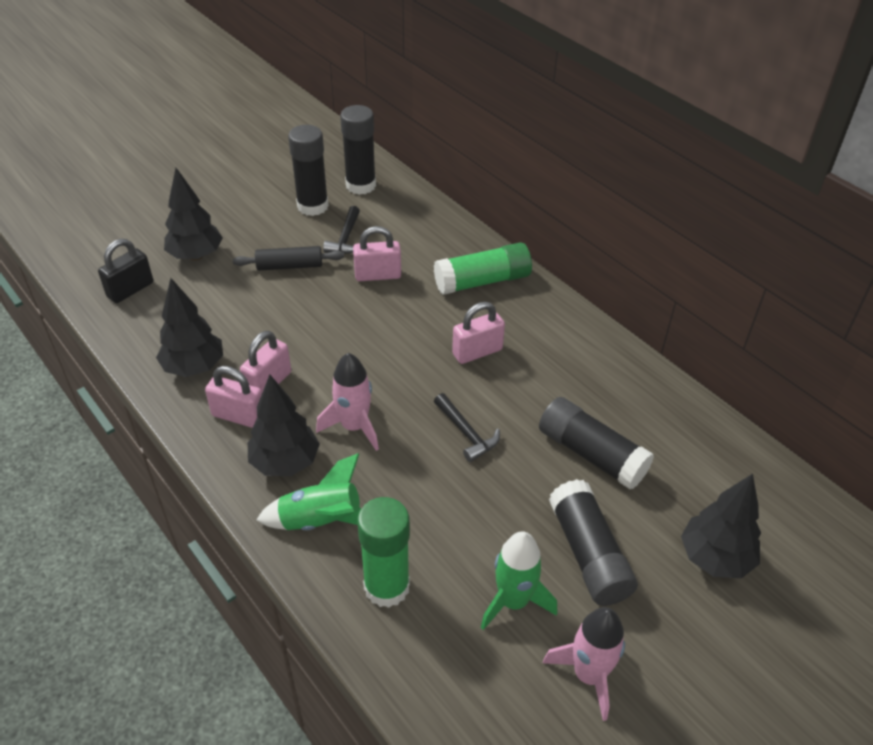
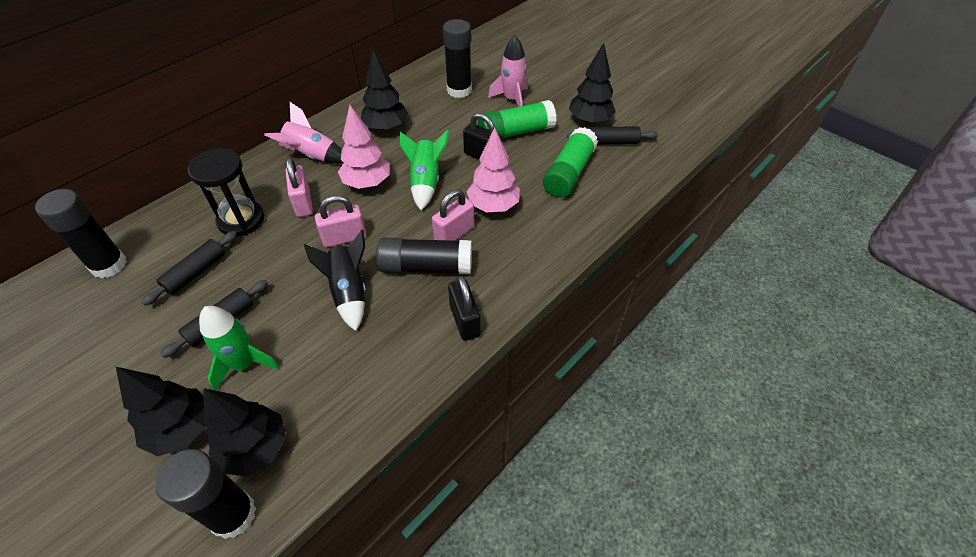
black hammer: 2 -> 0
black hourglass: 0 -> 1
black padlock: 1 -> 2
black rocket: 0 -> 1
black rolling pin: 1 -> 3
pink padlock: 4 -> 3
pink tree: 0 -> 2

